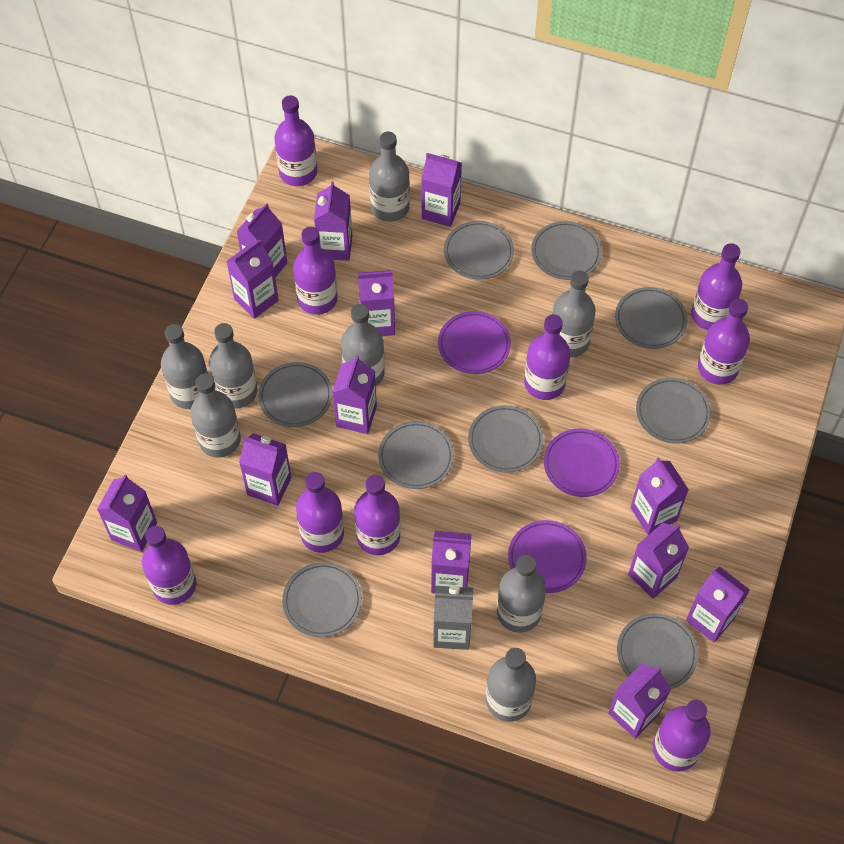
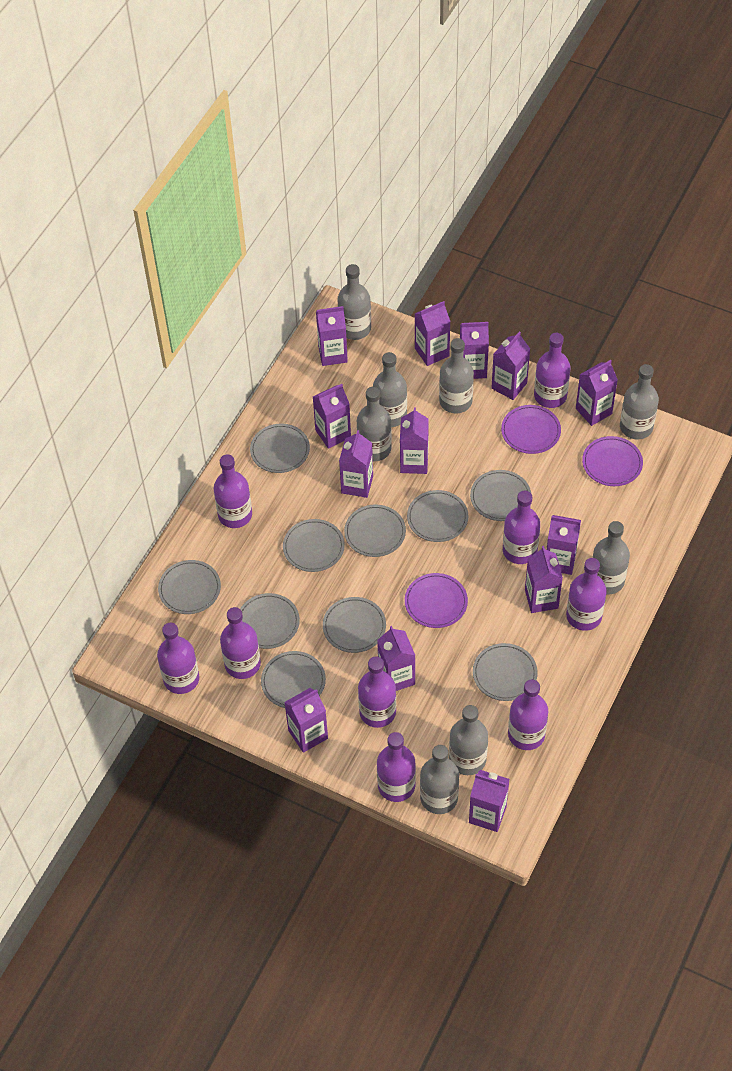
grey carton: 1 -> 0
grey plate: 9 -> 10

